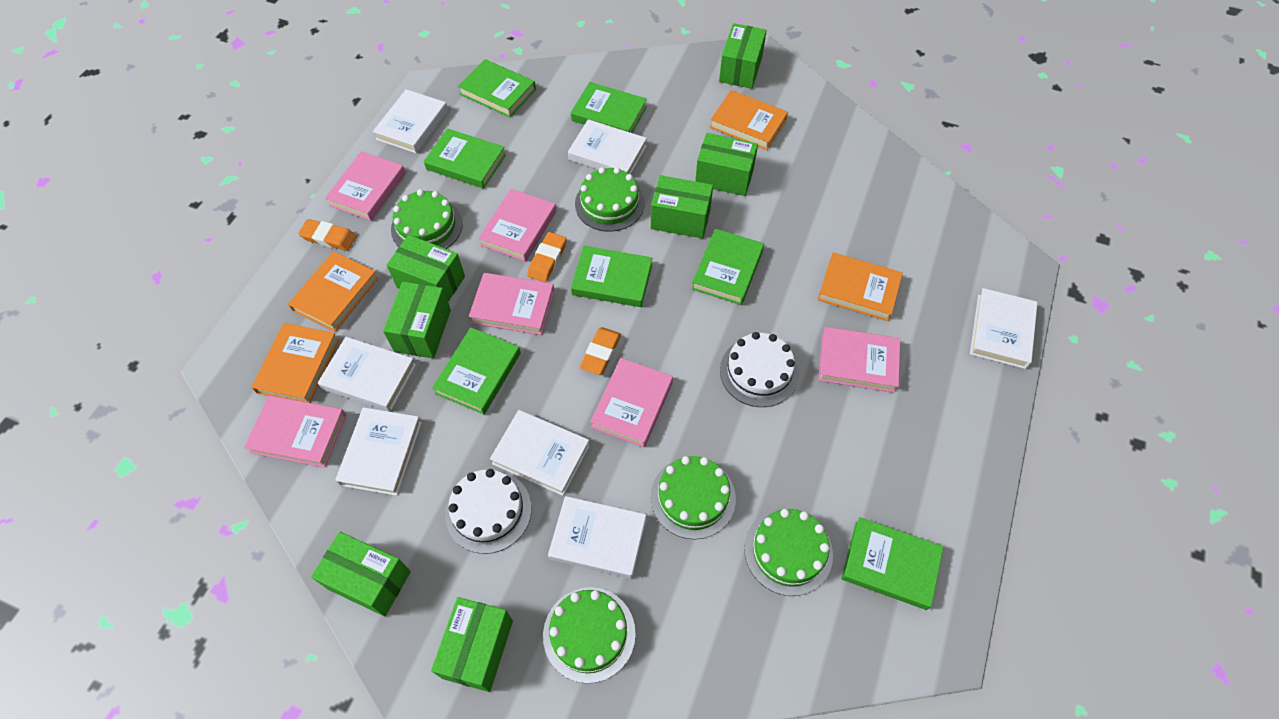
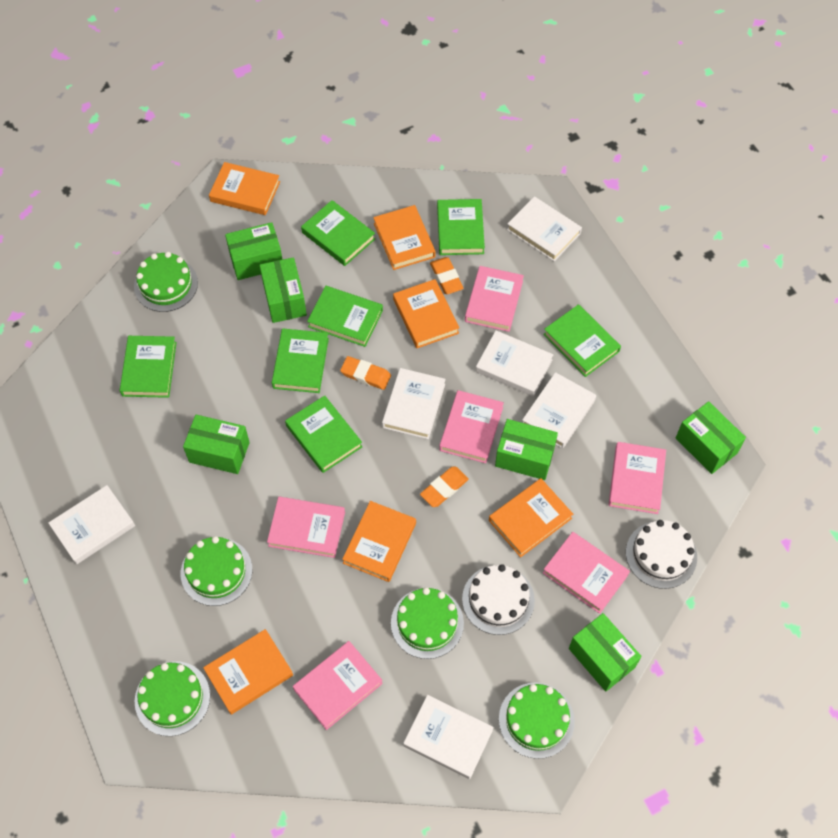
green box: 7 -> 6
orange book: 4 -> 6
white book: 7 -> 6

